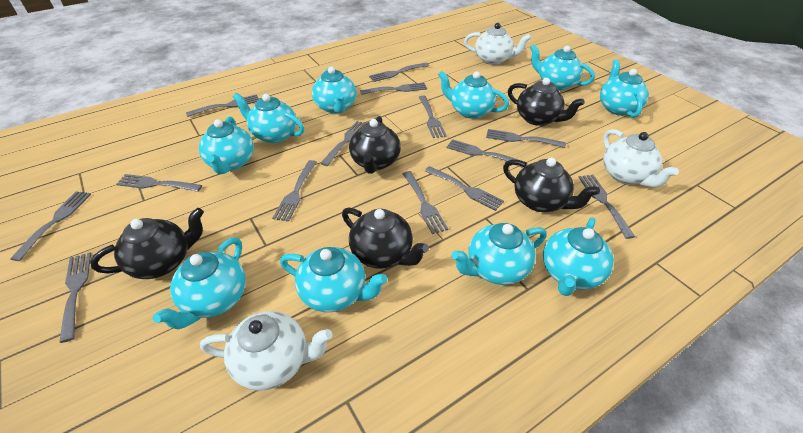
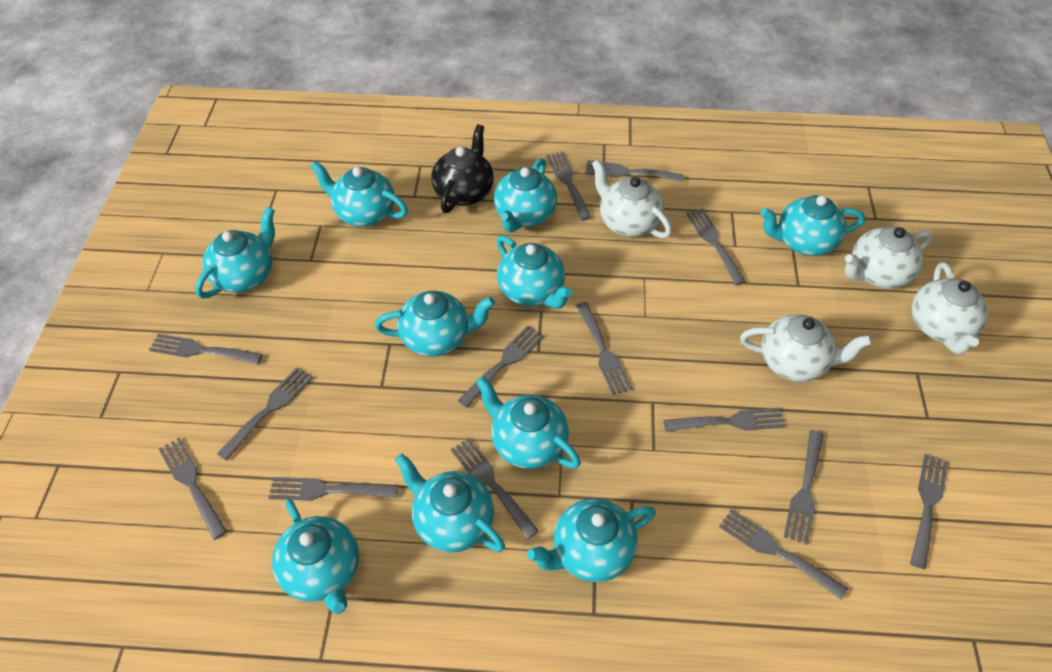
black teapot: 5 -> 1
white teapot: 3 -> 4

